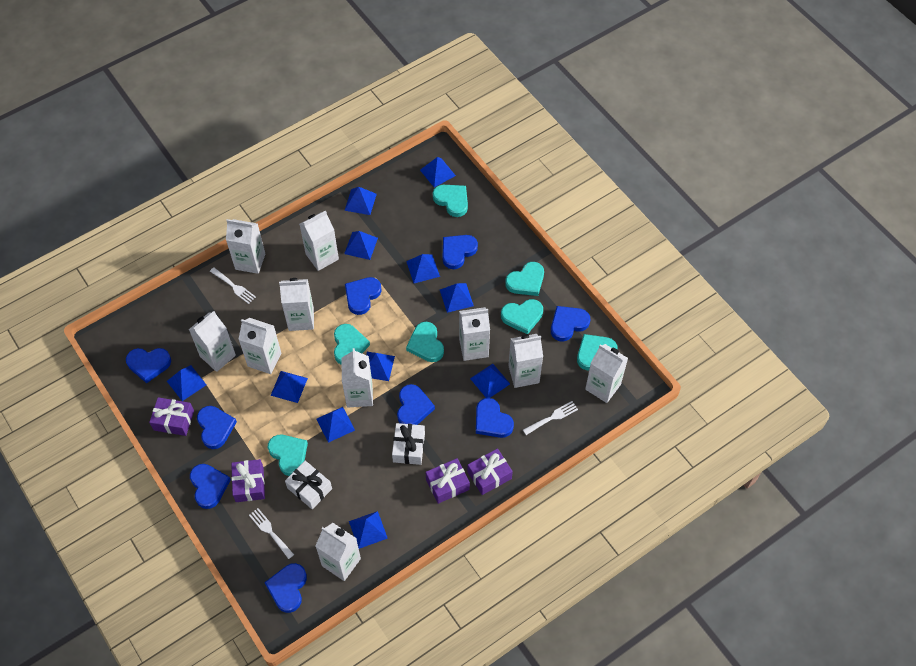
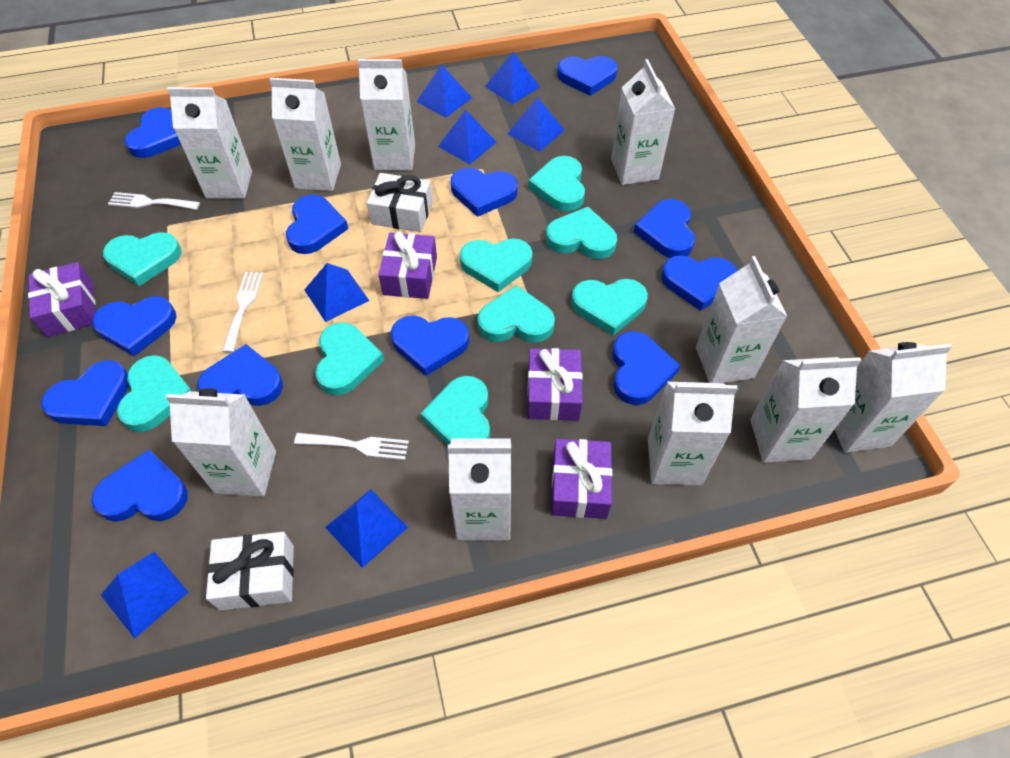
blue heart: 9 -> 12
blue pyramid: 11 -> 7
turquoise heart: 7 -> 9

